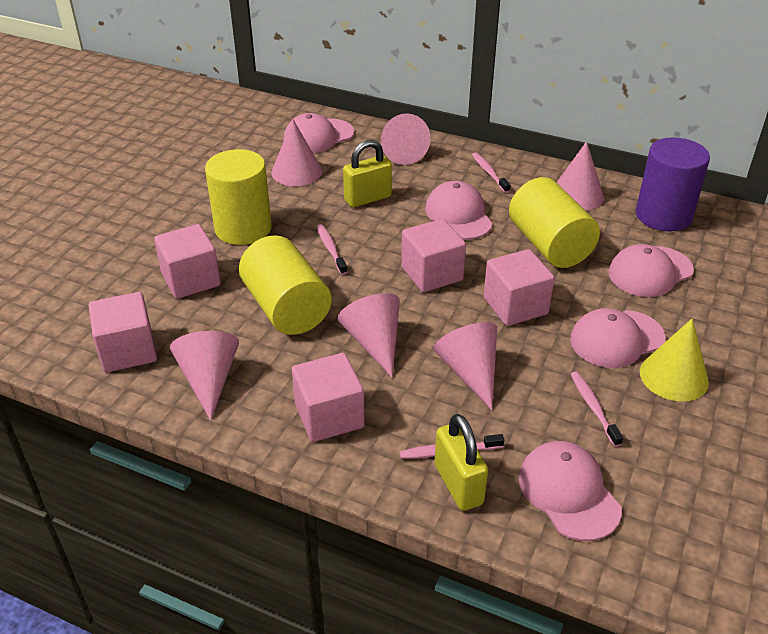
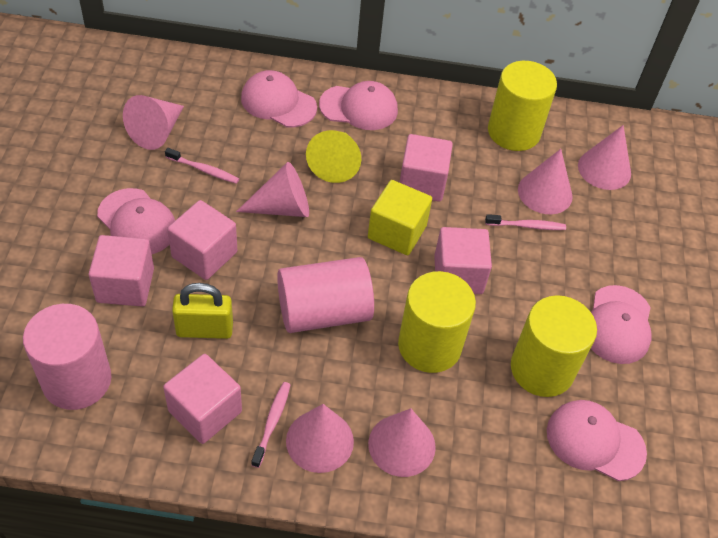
pink cylinder: 0 -> 2
pink toothbrush: 4 -> 3
purple cylinder: 1 -> 0
yellow cube: 0 -> 1
yellow padlock: 2 -> 1

